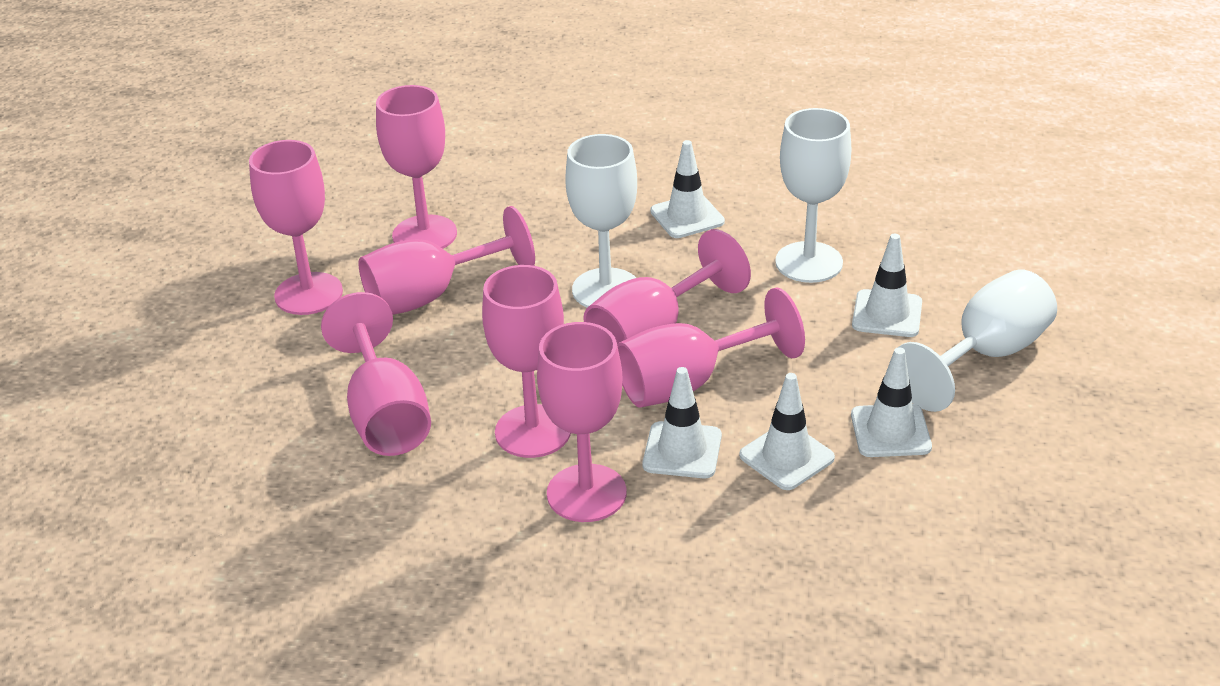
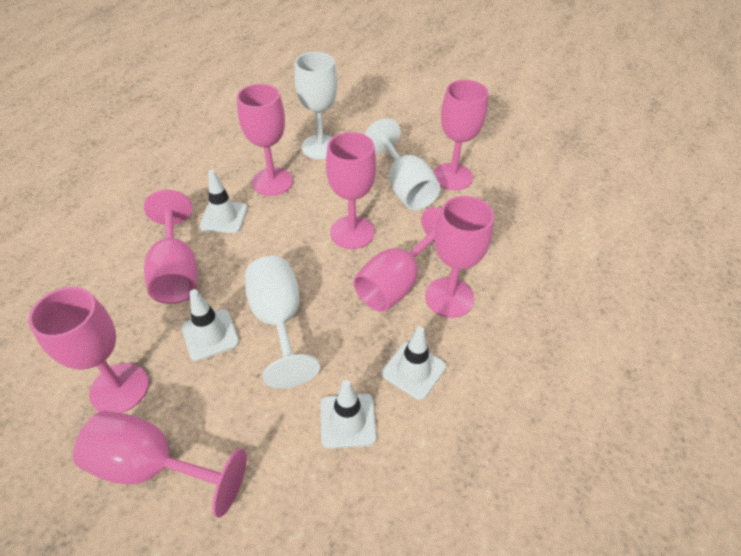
white traffic cone: 5 -> 4

